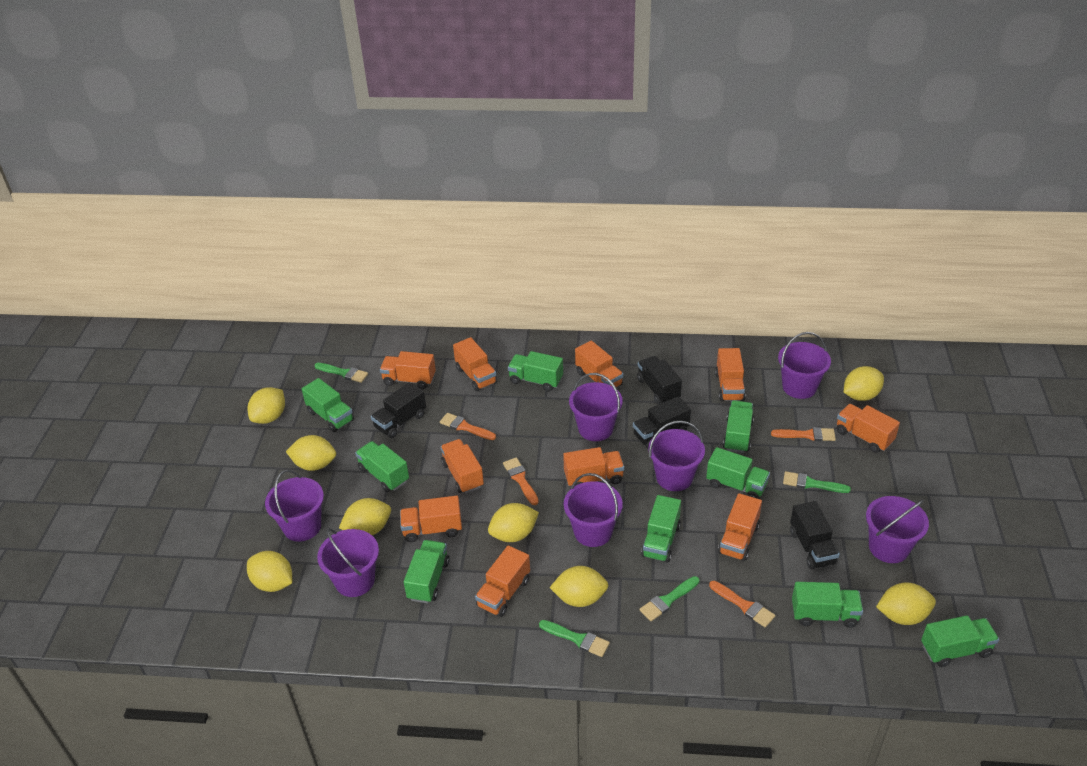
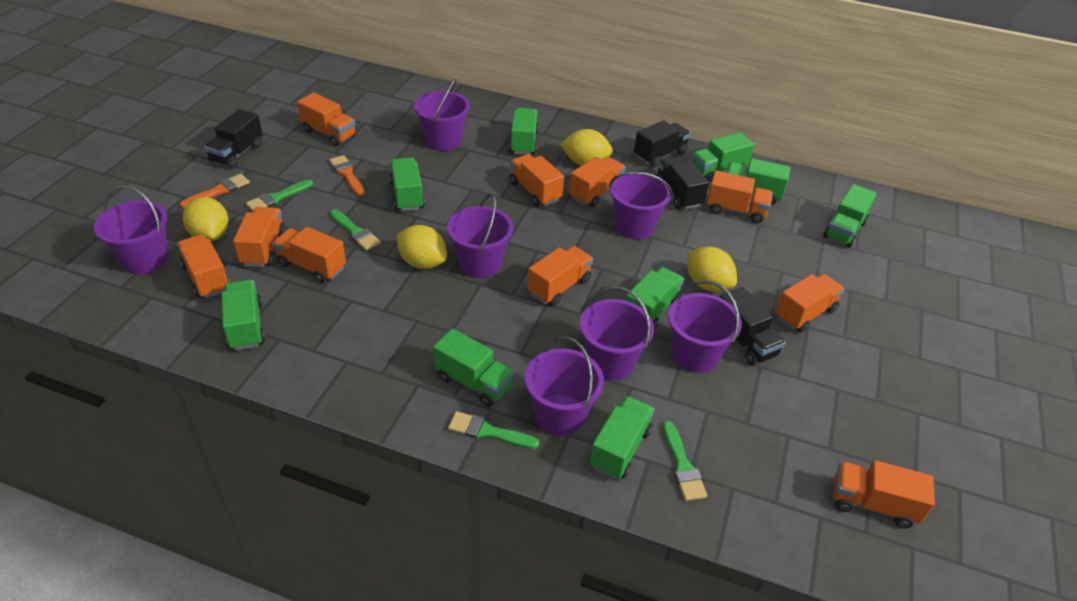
orange brush: 4 -> 2
yellow lemon: 8 -> 4

